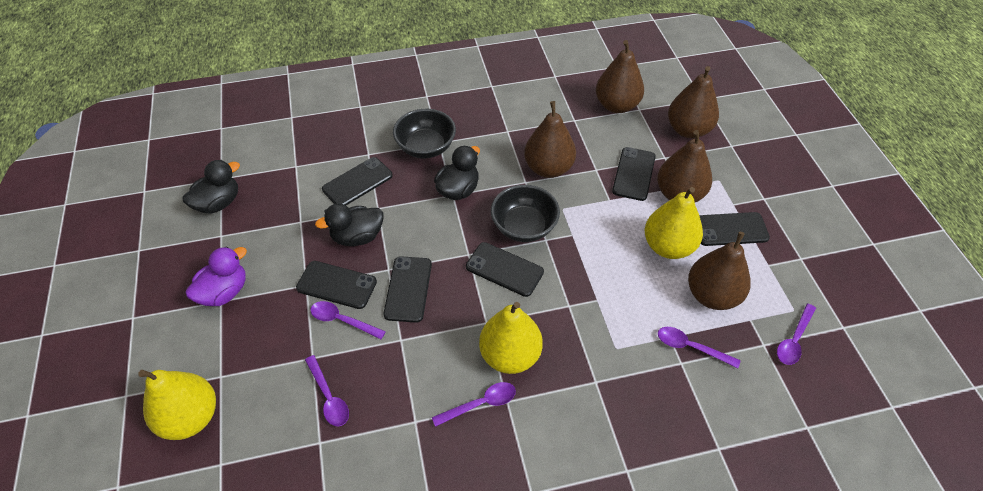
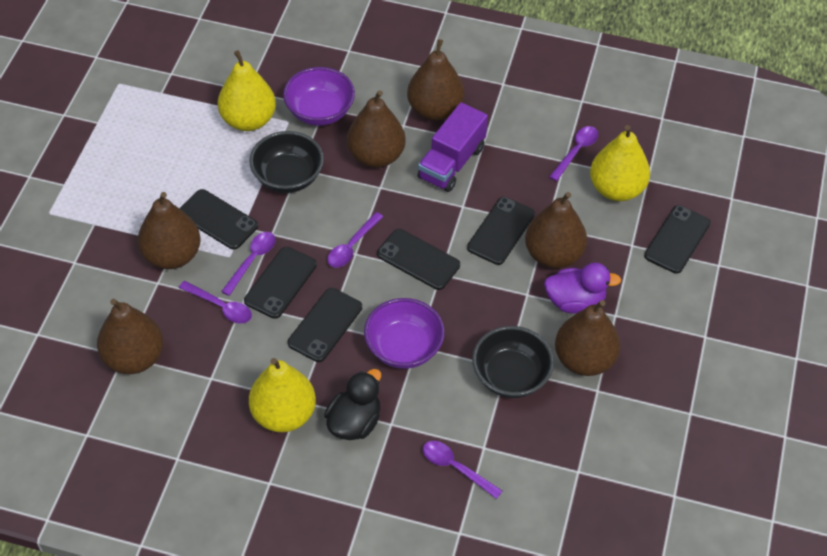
black duck: 3 -> 1
brown pear: 5 -> 6
purple bowl: 0 -> 2
purple truck: 0 -> 1

